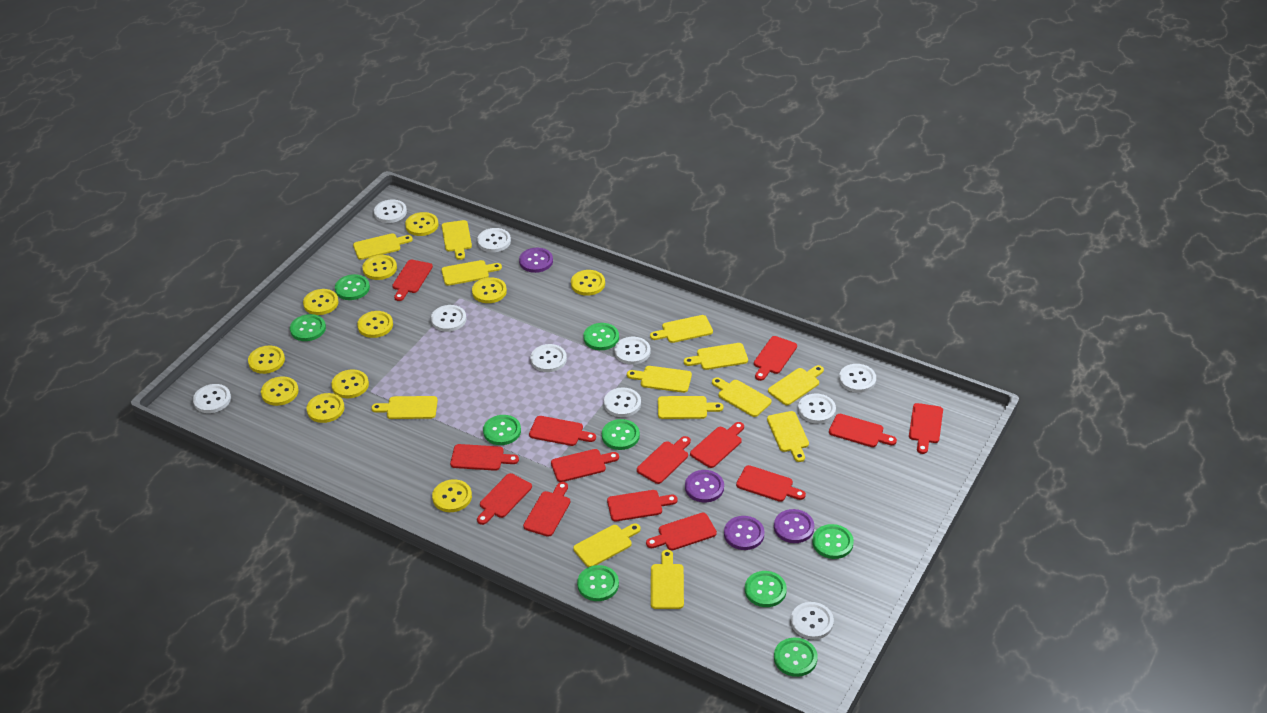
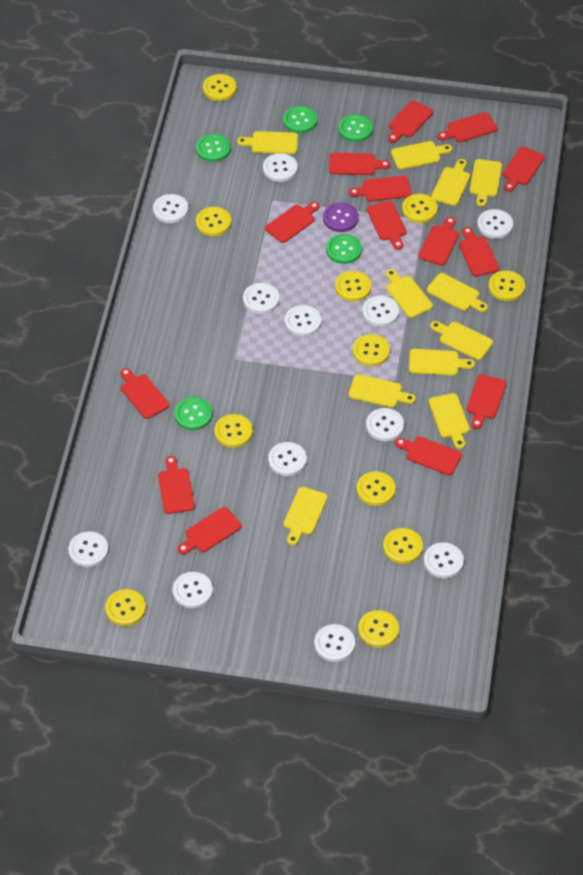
green button: 9 -> 5
purple button: 4 -> 1
white button: 10 -> 12
yellow cutting board: 13 -> 11

